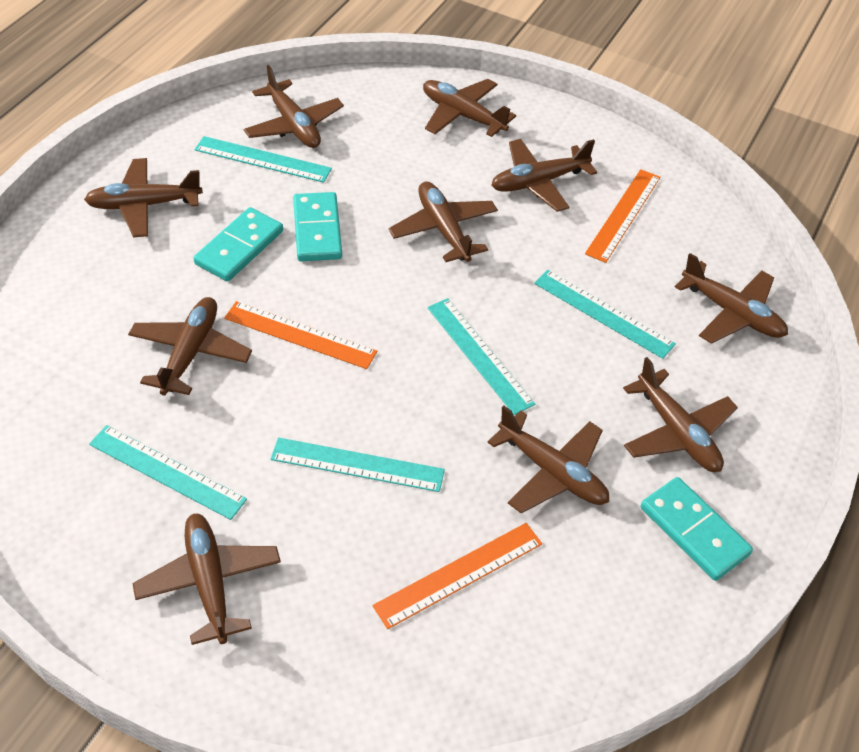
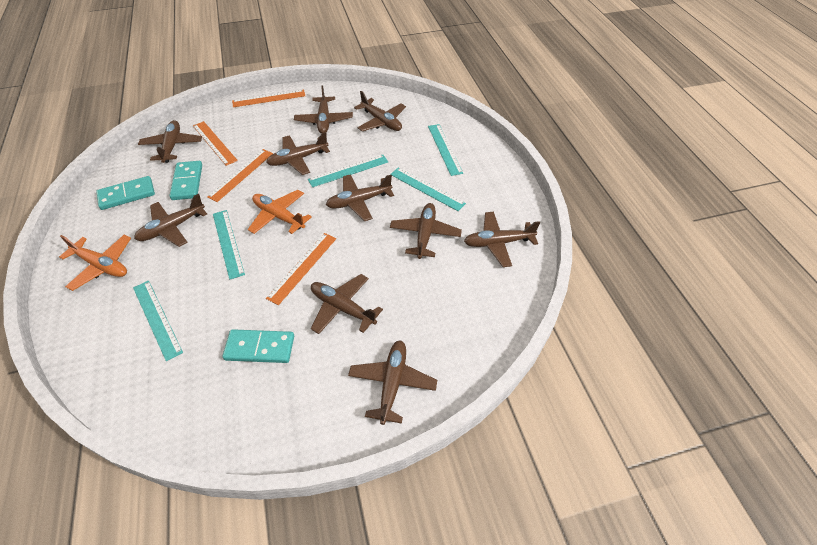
orange plane: 0 -> 2
orange ruler: 3 -> 4

